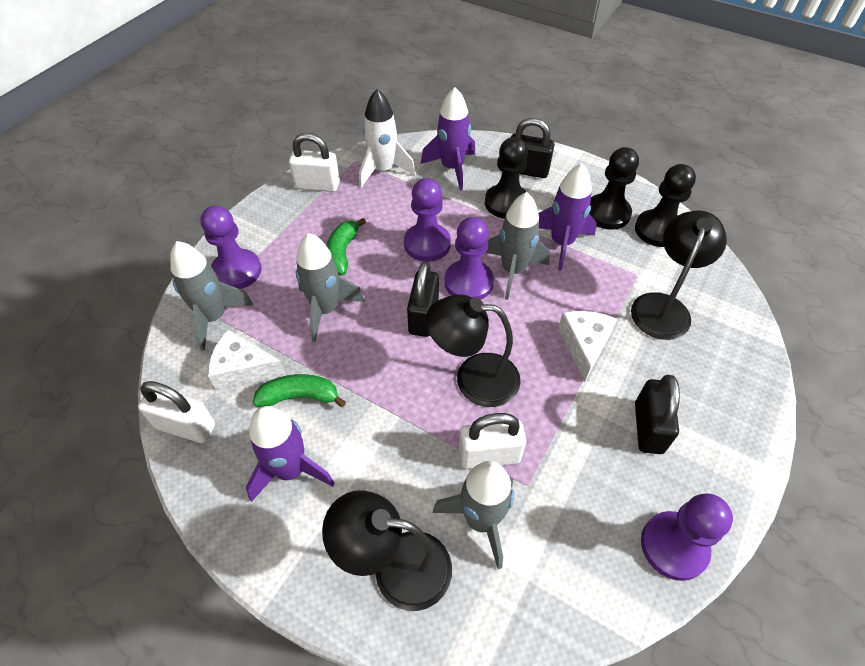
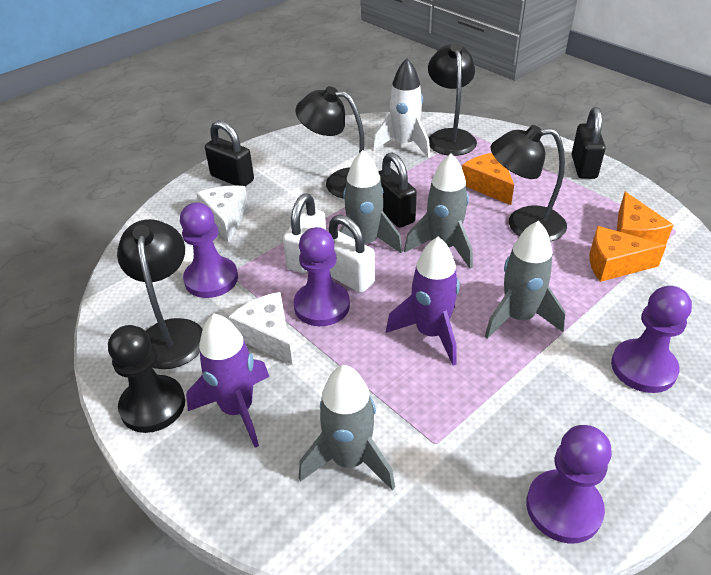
black lamp: 3 -> 4
black pawn: 3 -> 1
green banana: 2 -> 0
orange cheese: 0 -> 3
purple rocket: 3 -> 2
white padlock: 3 -> 2

